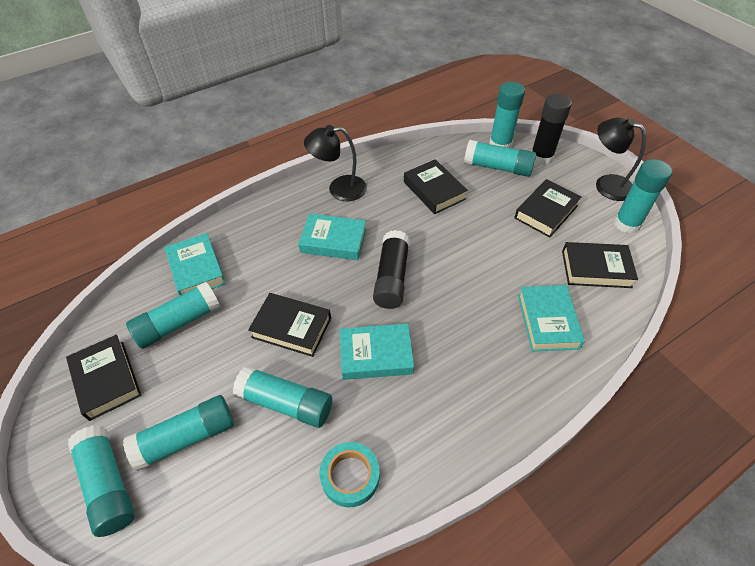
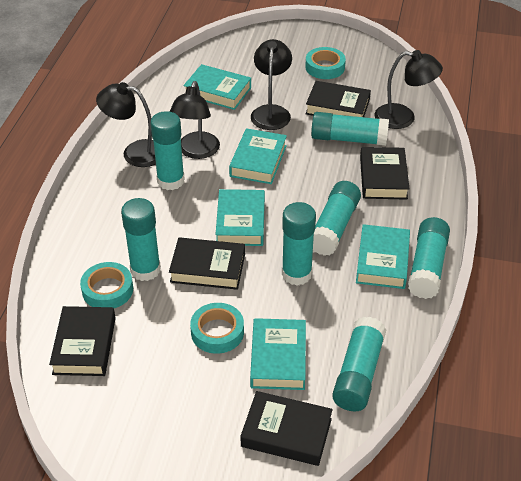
black glue stick: 2 -> 0
black lamp: 2 -> 4
turquoise book: 4 -> 5
turquoise tape: 1 -> 3

